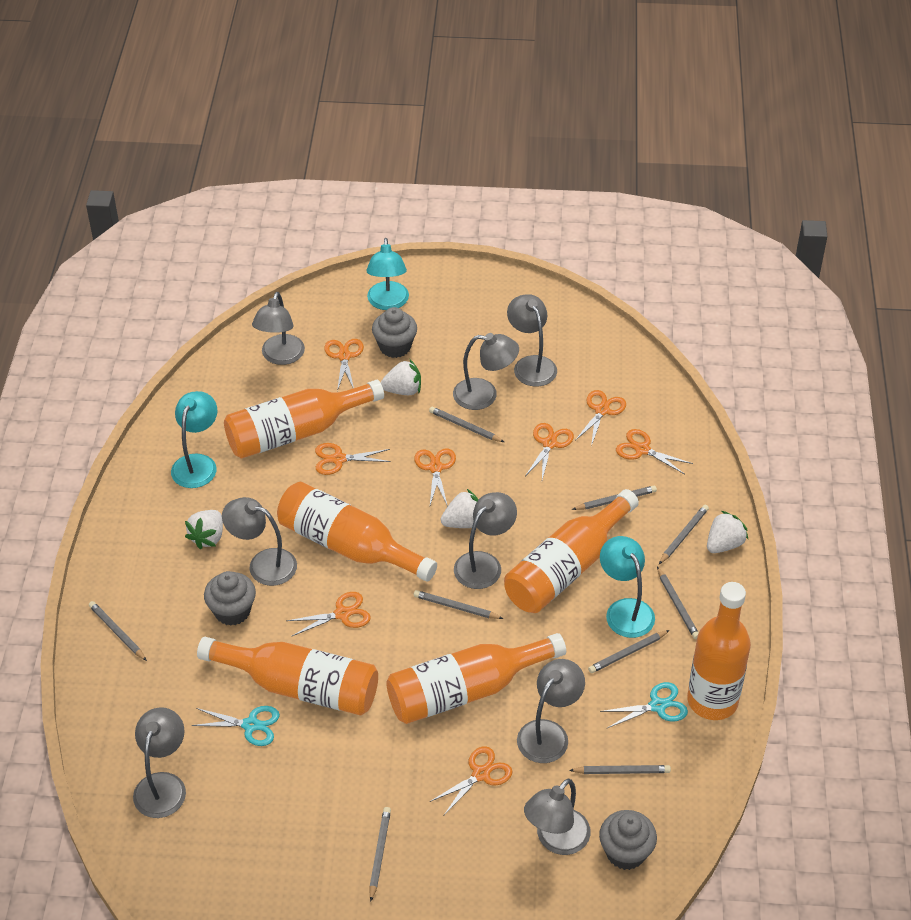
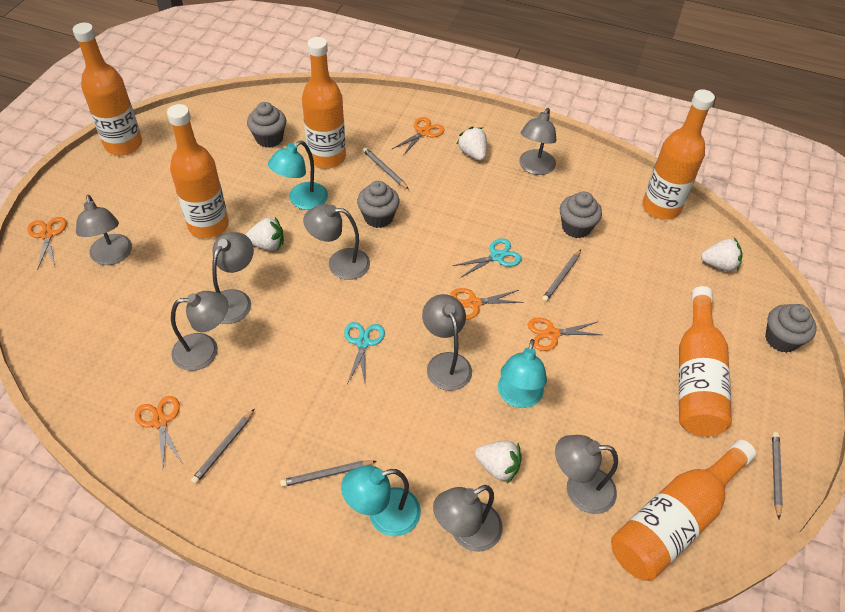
grey cupcake: 3 -> 4
grey pencil: 9 -> 5
orange scissors: 8 -> 5

